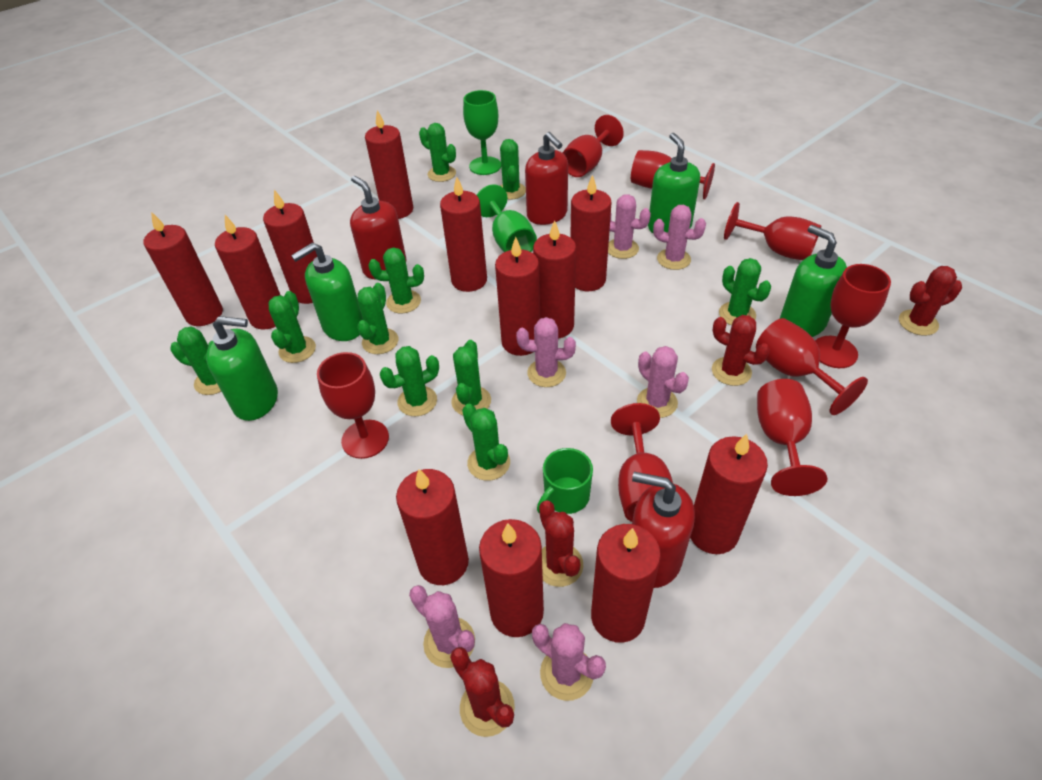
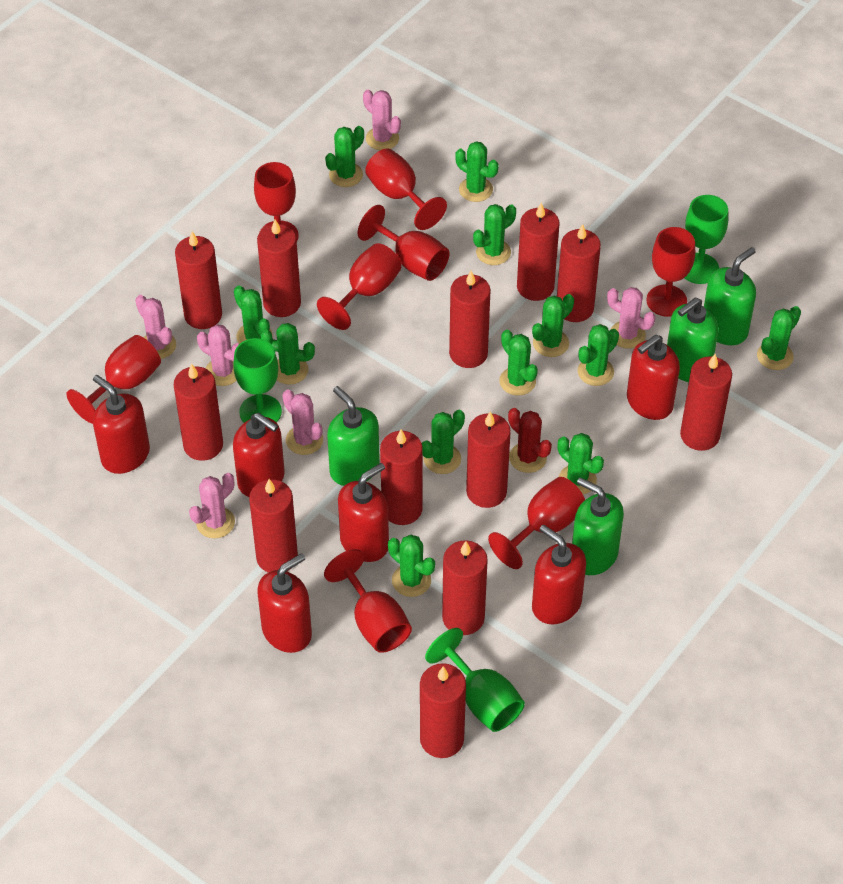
green cactus: 10 -> 12
green goblet: 2 -> 3
green mug: 1 -> 0
red cactus: 4 -> 1
red soap dispenser: 3 -> 6

